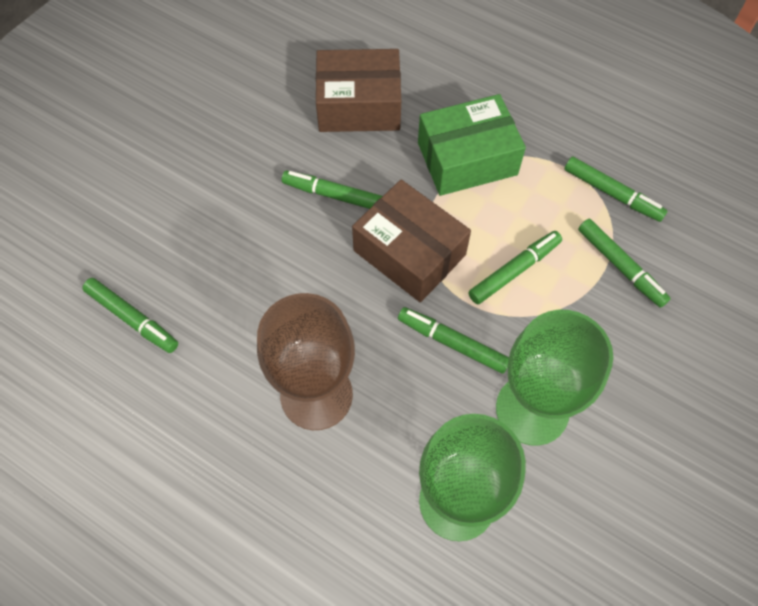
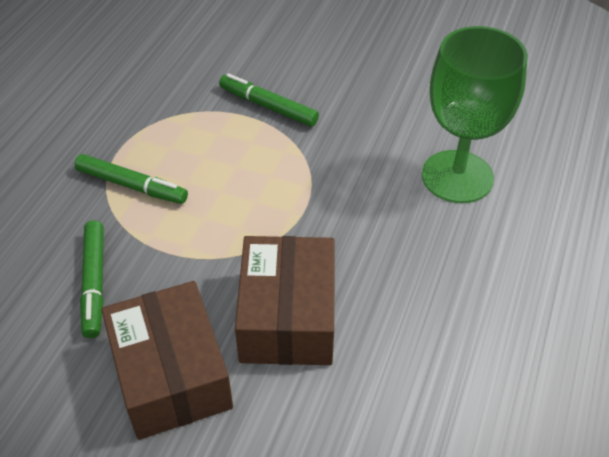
brown goblet: 1 -> 0
green box: 1 -> 0
green goblet: 2 -> 1
green marker: 6 -> 3

